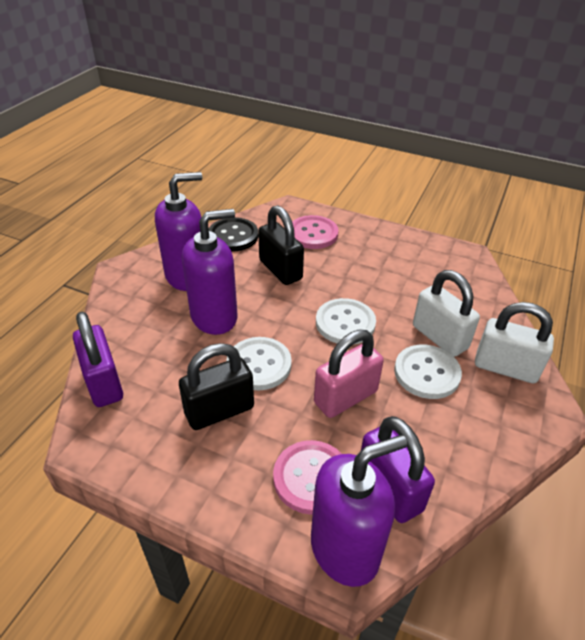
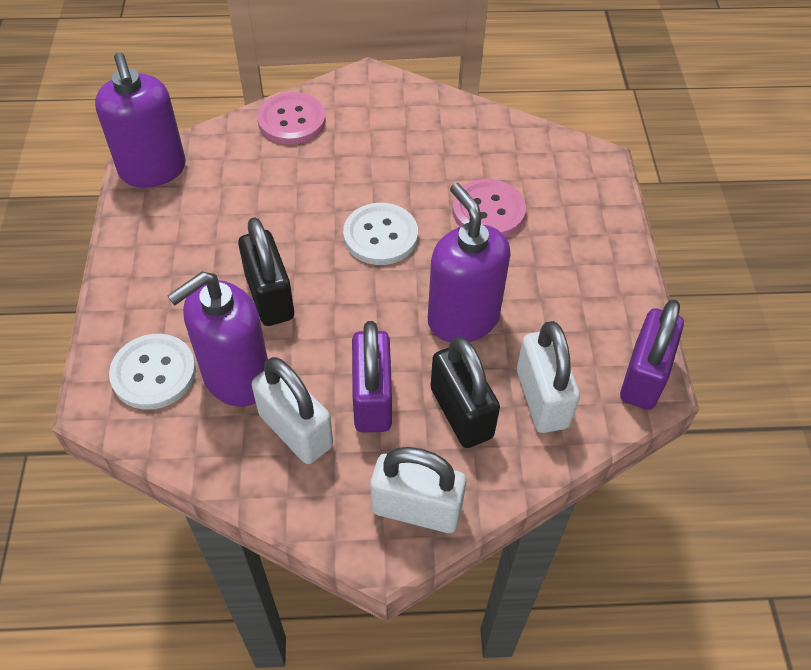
black button: 1 -> 0
pink padlock: 1 -> 0
white button: 3 -> 2
white padlock: 2 -> 3

